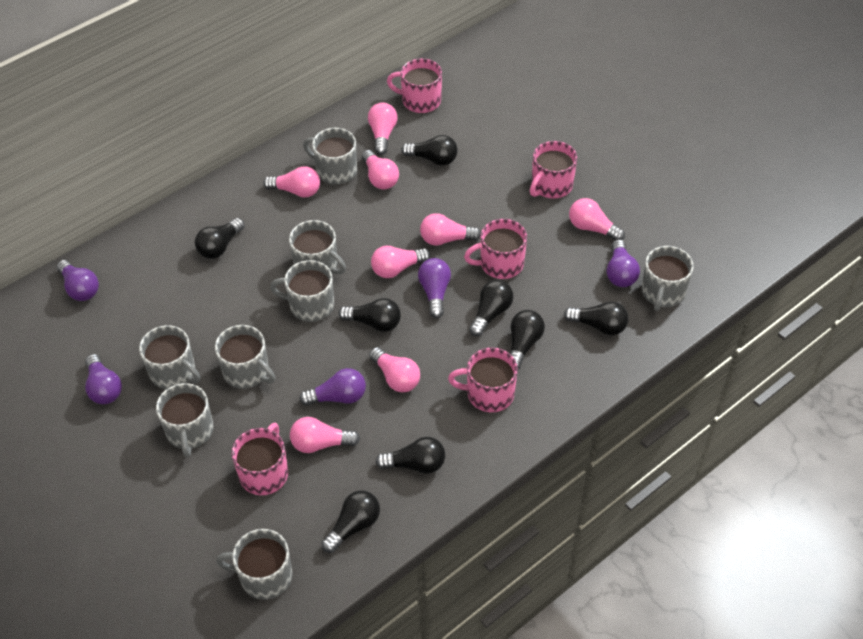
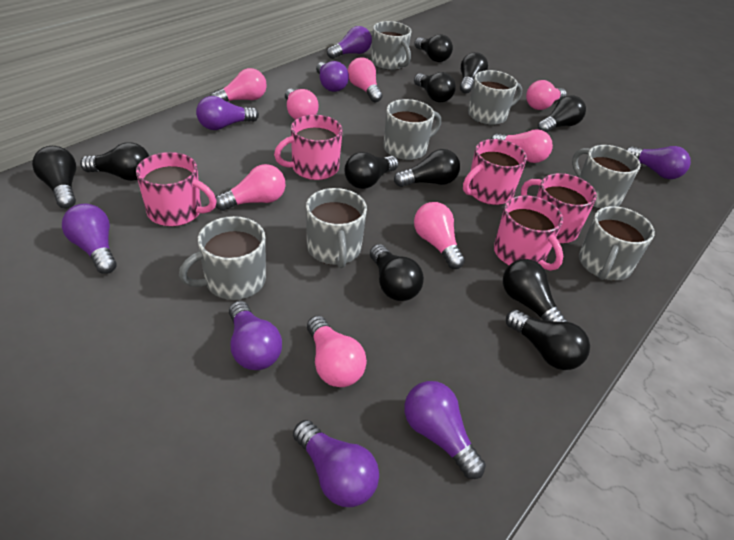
black light bulb: 8 -> 11
grey mug: 8 -> 7
purple light bulb: 5 -> 8

